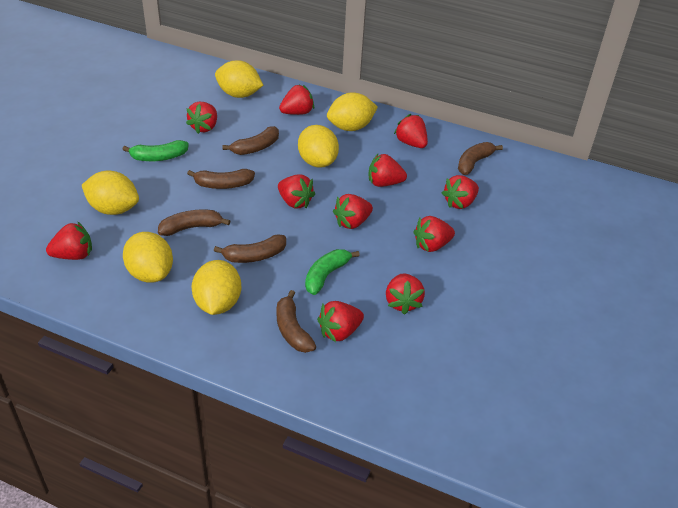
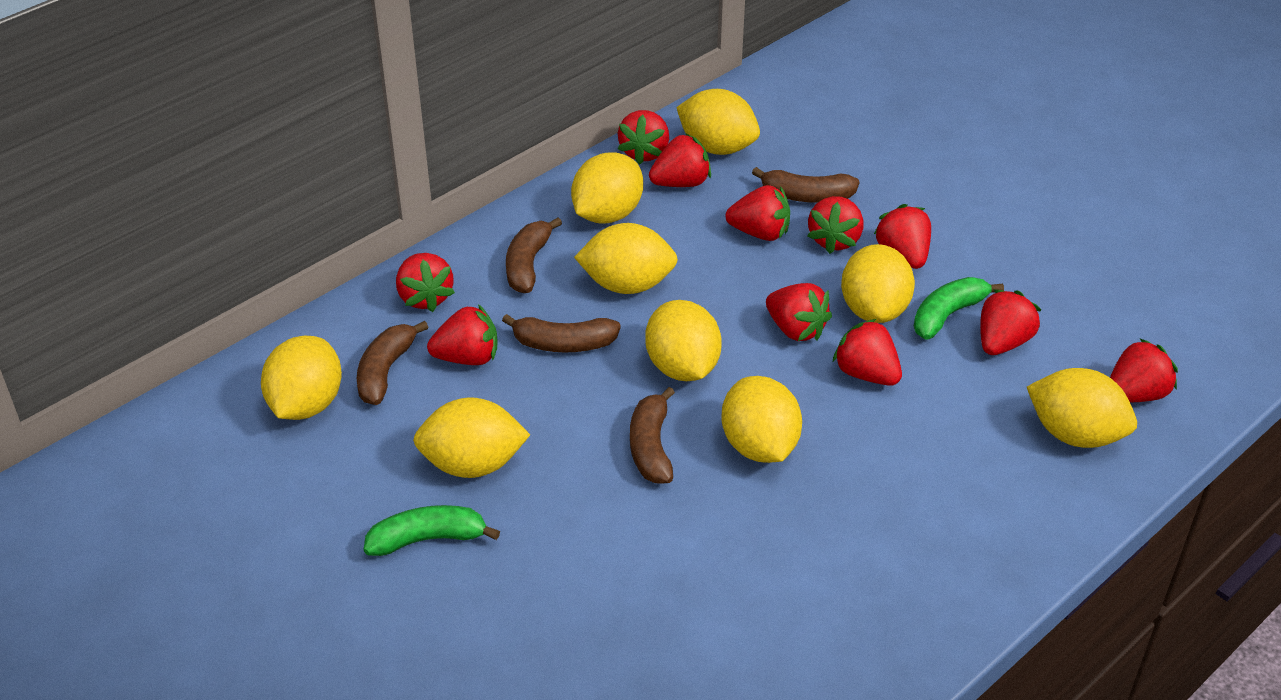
brown banana: 6 -> 5
yellow lemon: 6 -> 9

